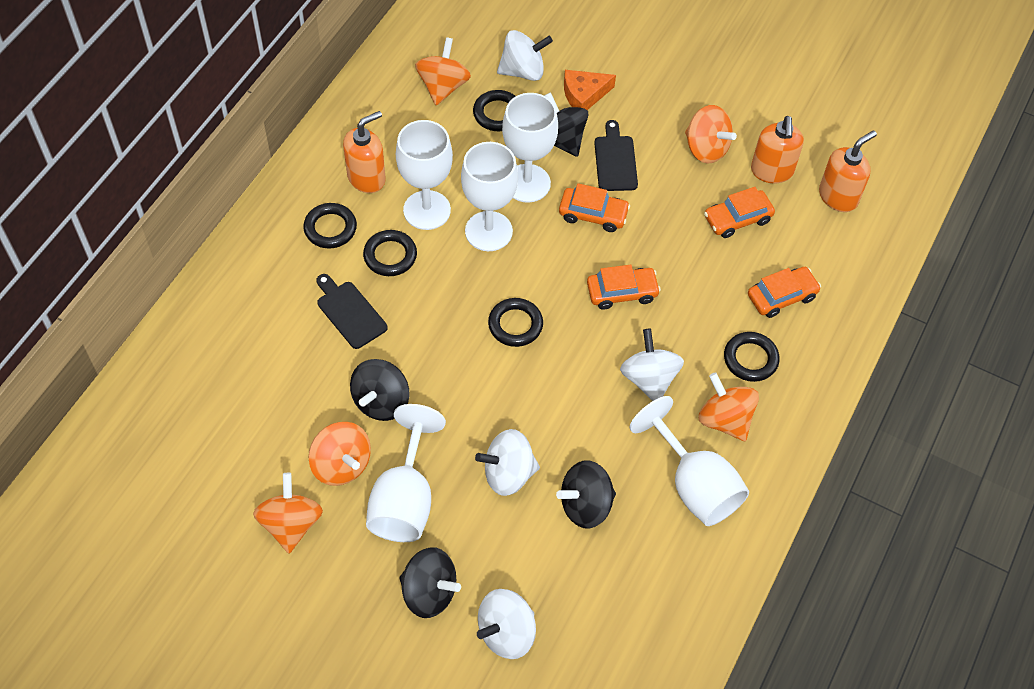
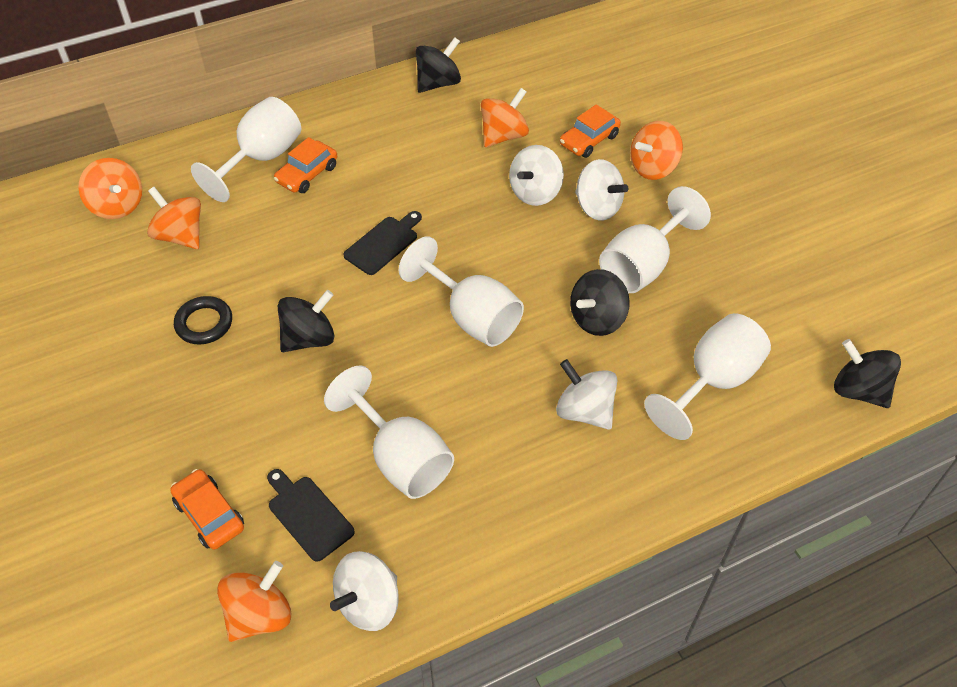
black ring: 5 -> 1
orange car: 4 -> 3
orange cheese: 1 -> 0
orange soap dispenser: 3 -> 0

